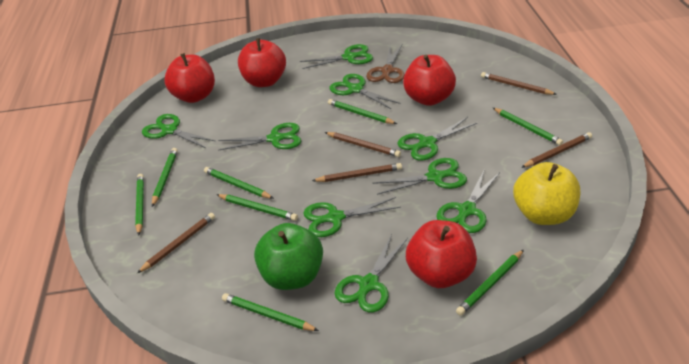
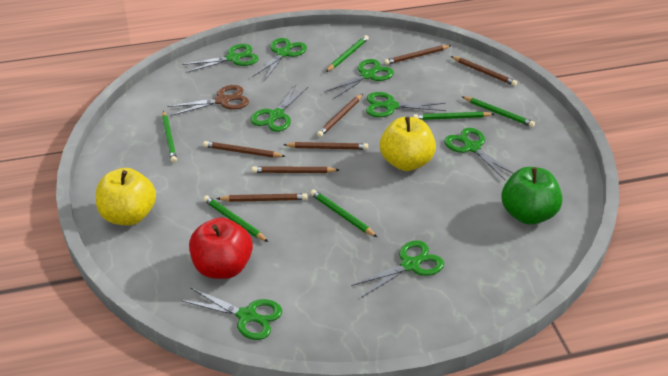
brown pencil: 5 -> 7
green pencil: 8 -> 6
green scissors: 9 -> 8
red apple: 4 -> 1
yellow apple: 1 -> 2

